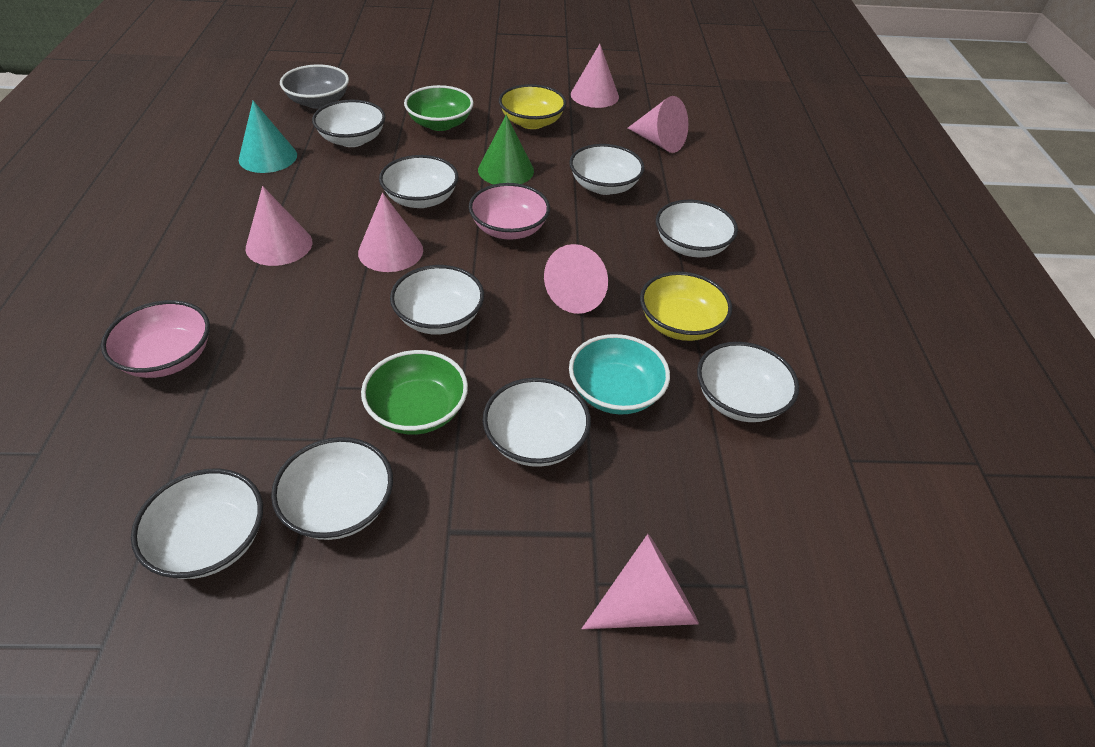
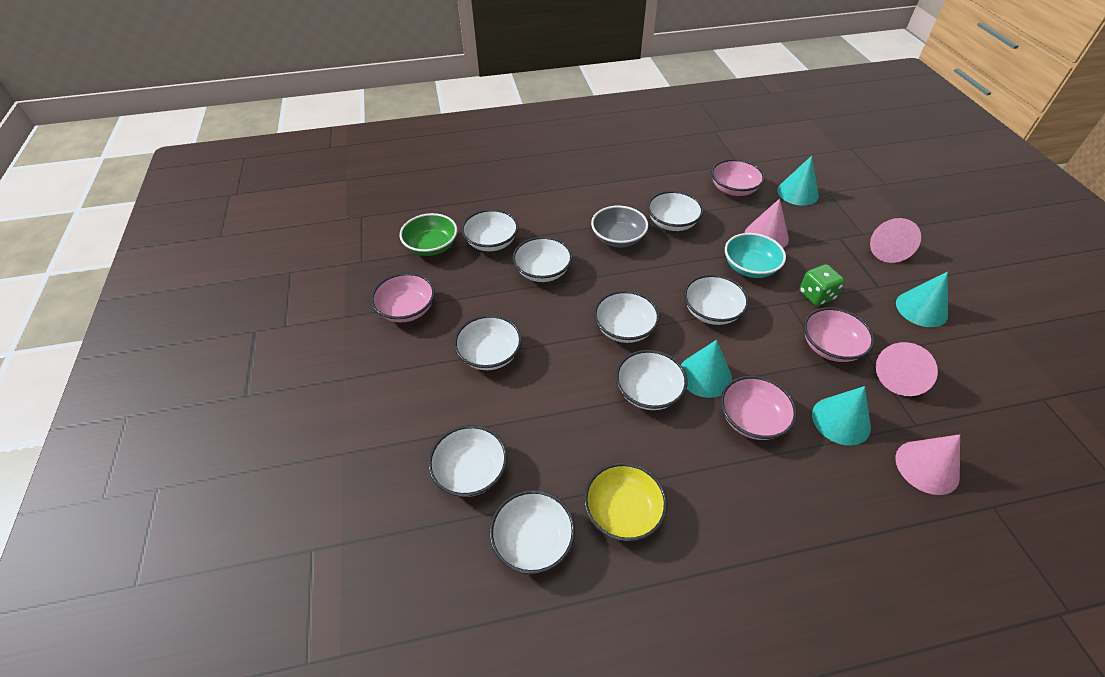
green bowl: 2 -> 1
green cone: 1 -> 0
green dice: 0 -> 1
pink bowl: 2 -> 4
pink cone: 6 -> 4
turquoise cone: 1 -> 4
yellow bowl: 2 -> 1

